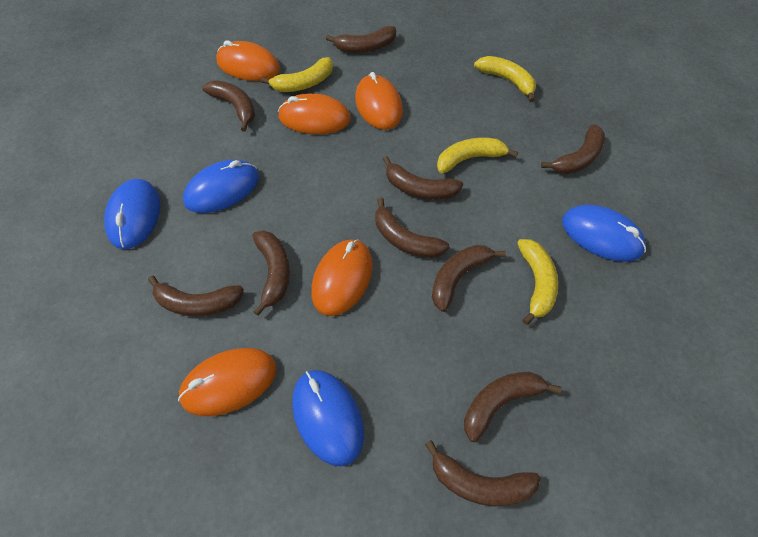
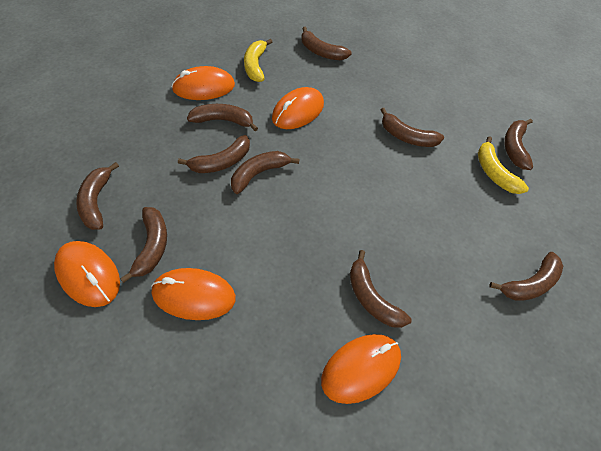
blue mouse: 4 -> 0
yellow banana: 4 -> 2

